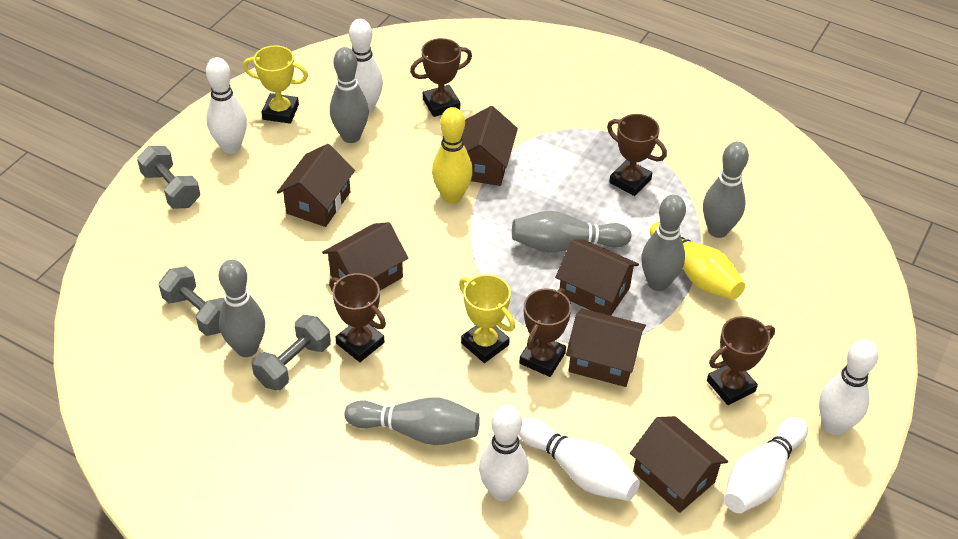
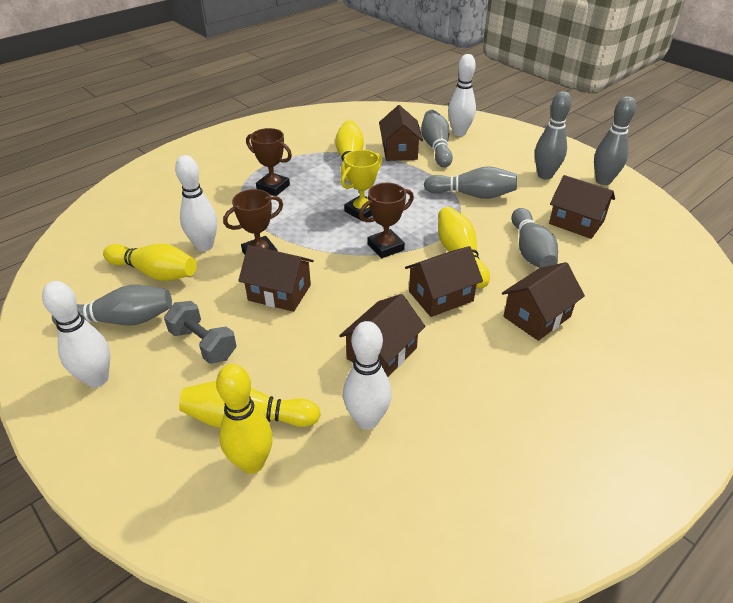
brown trophy: 5 -> 3
grey dumbbell: 3 -> 1
white bowling pin: 6 -> 4
yellow bowling pin: 2 -> 5
yellow trophy: 2 -> 1

